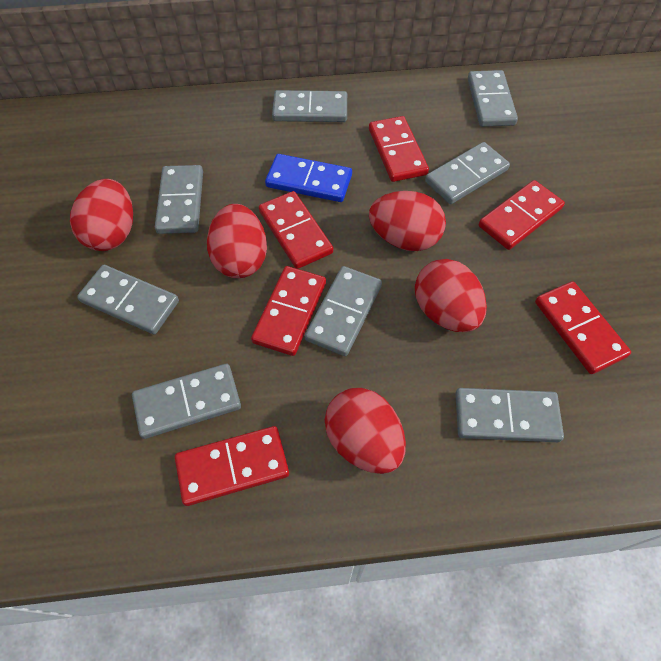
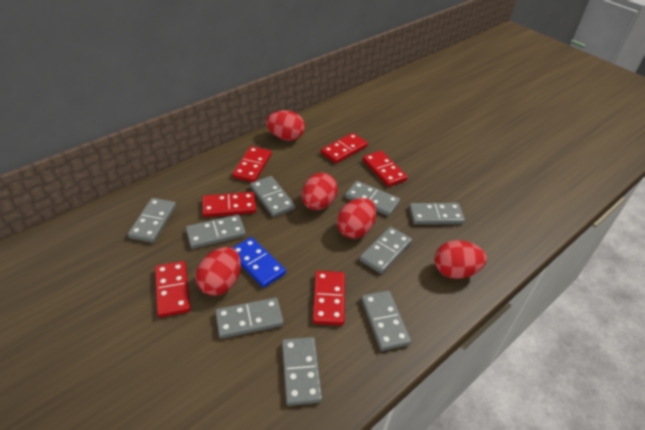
grey domino: 8 -> 9

